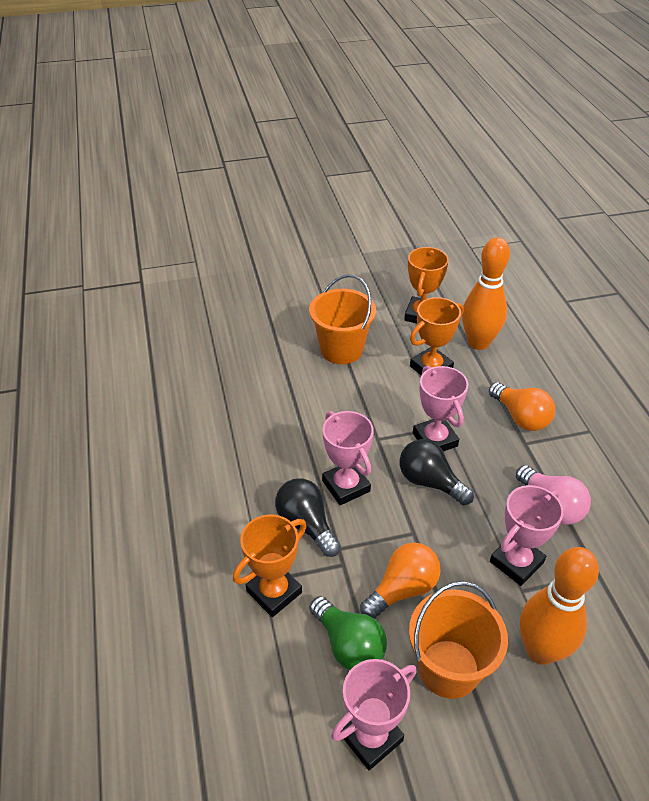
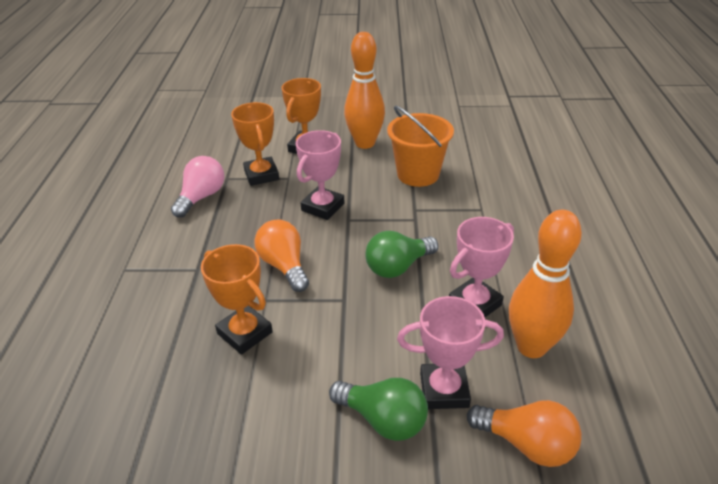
black light bulb: 2 -> 0
green light bulb: 1 -> 2
orange bucket: 2 -> 1
pink trophy: 4 -> 3

